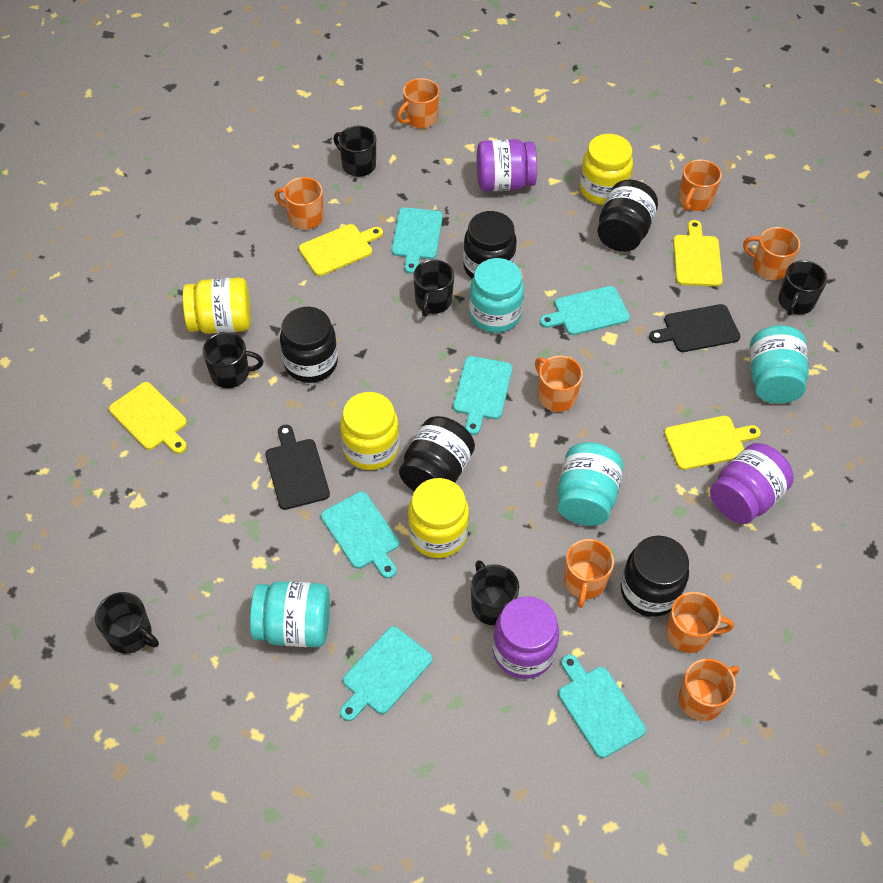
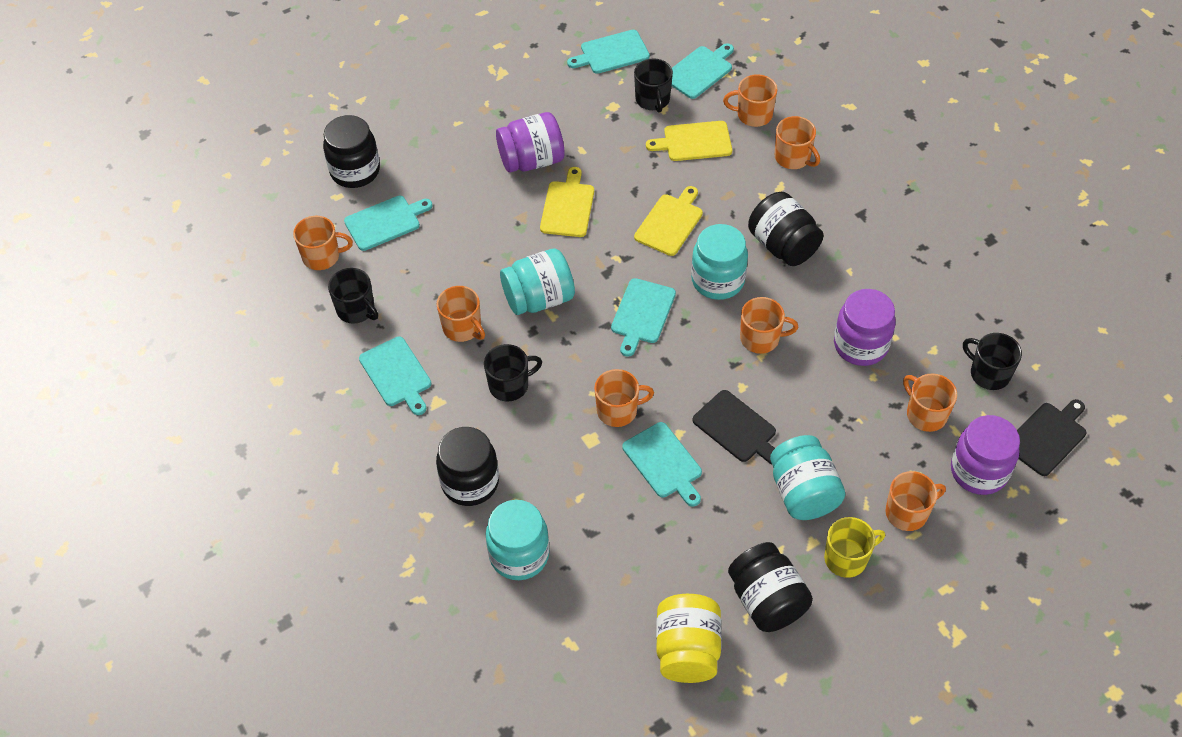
black jar: 5 -> 4
black mug: 6 -> 4
yellow cutting board: 4 -> 3
yellow jar: 4 -> 1
yellow mug: 0 -> 1

